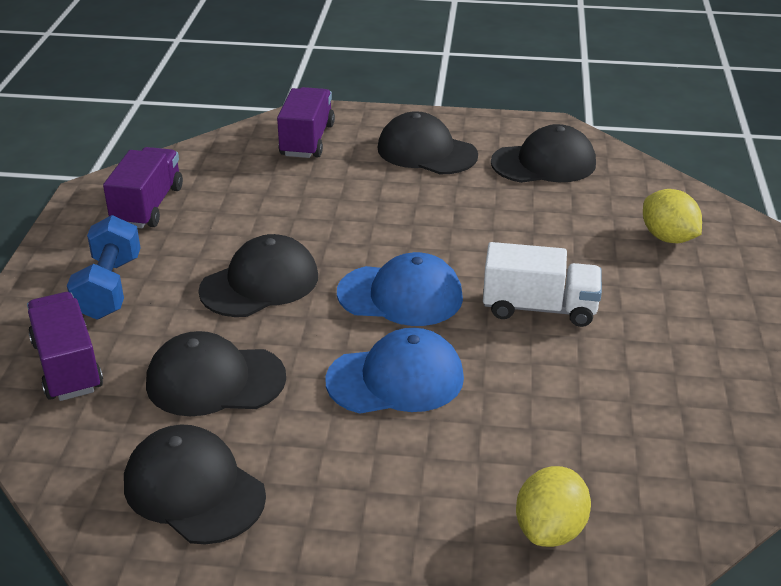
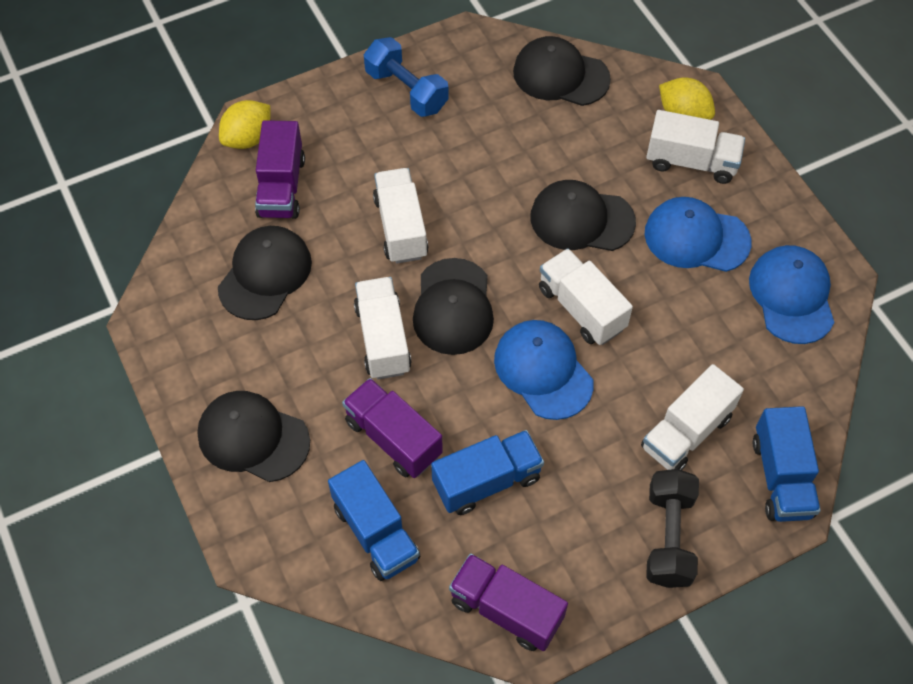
black dumbbell: 0 -> 1
blue cap: 2 -> 3
blue truck: 0 -> 3
white truck: 1 -> 5

